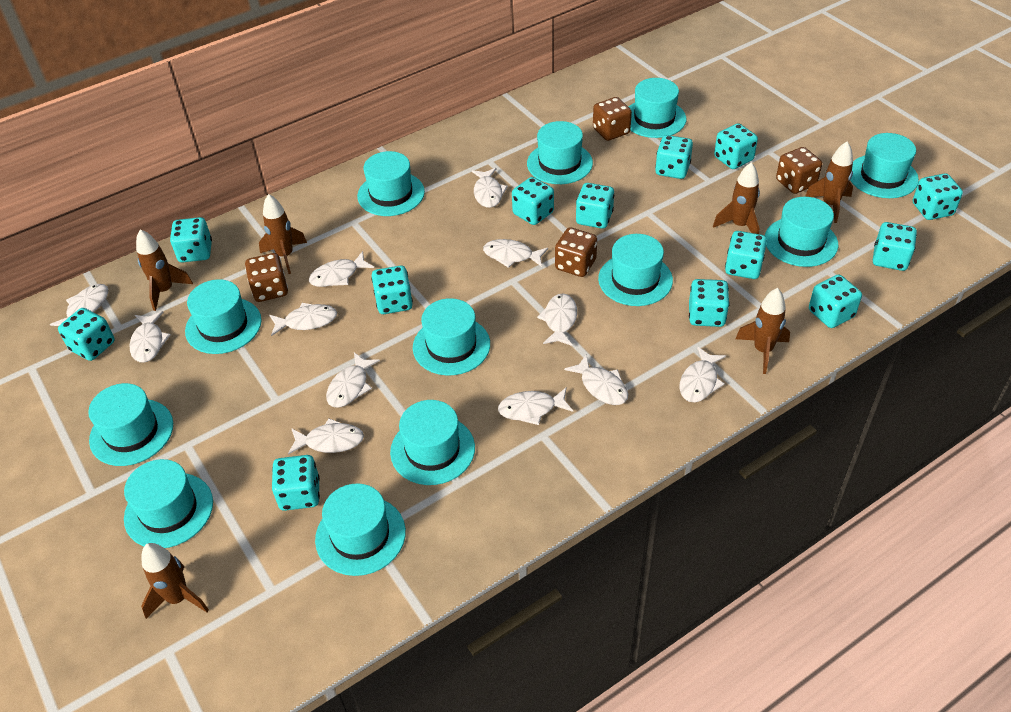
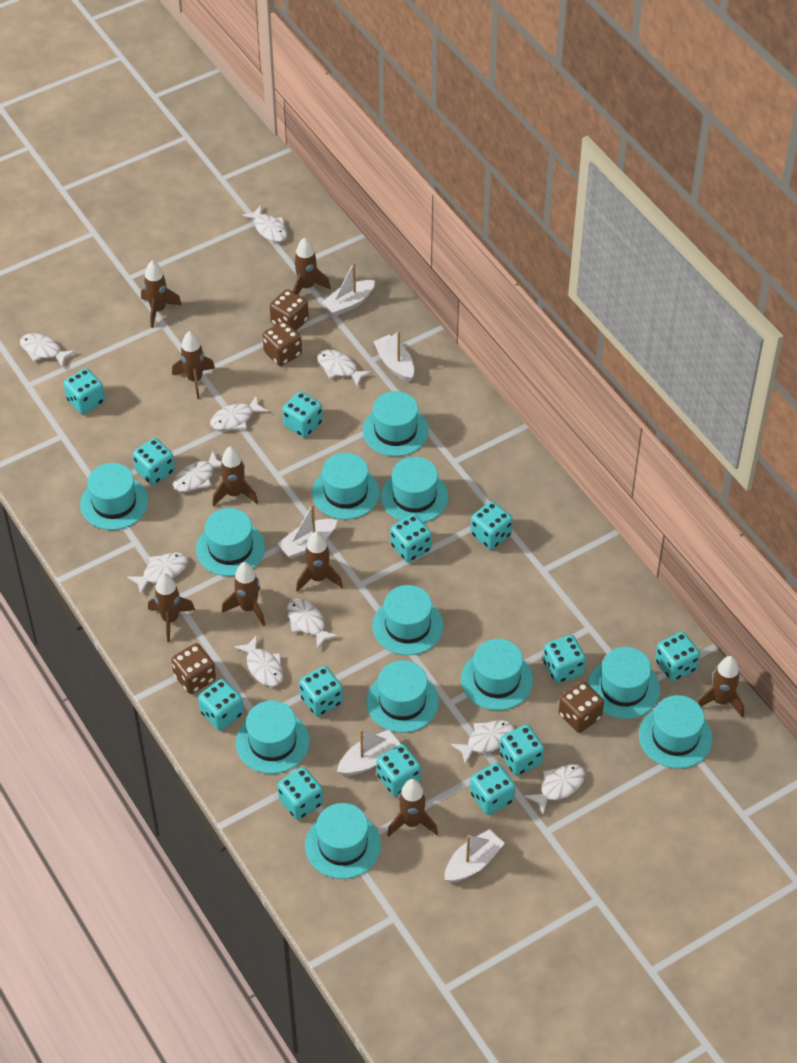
brown rocket: 6 -> 9
white boat: 0 -> 5
white fish: 12 -> 10

